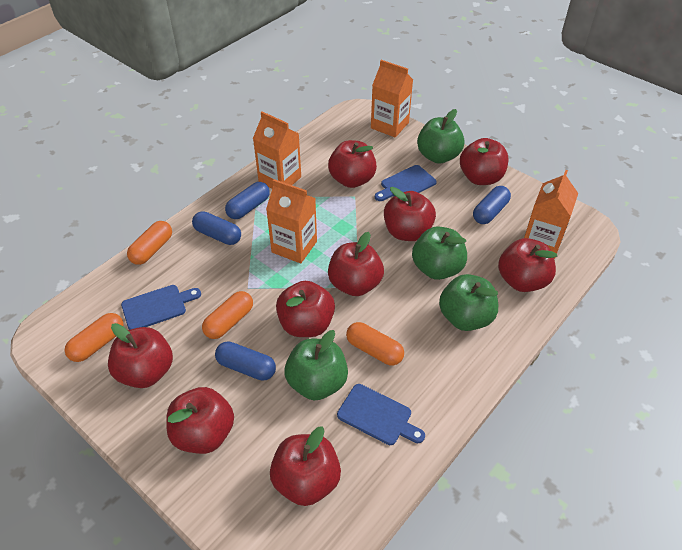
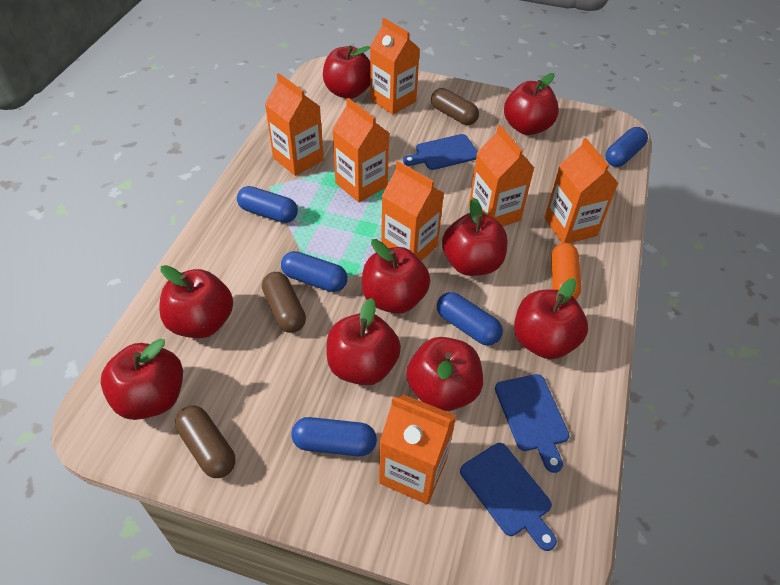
blue capsule: 4 -> 5
brown capsule: 0 -> 3
green apple: 4 -> 0
orange capsule: 4 -> 1
orange carton: 4 -> 7

